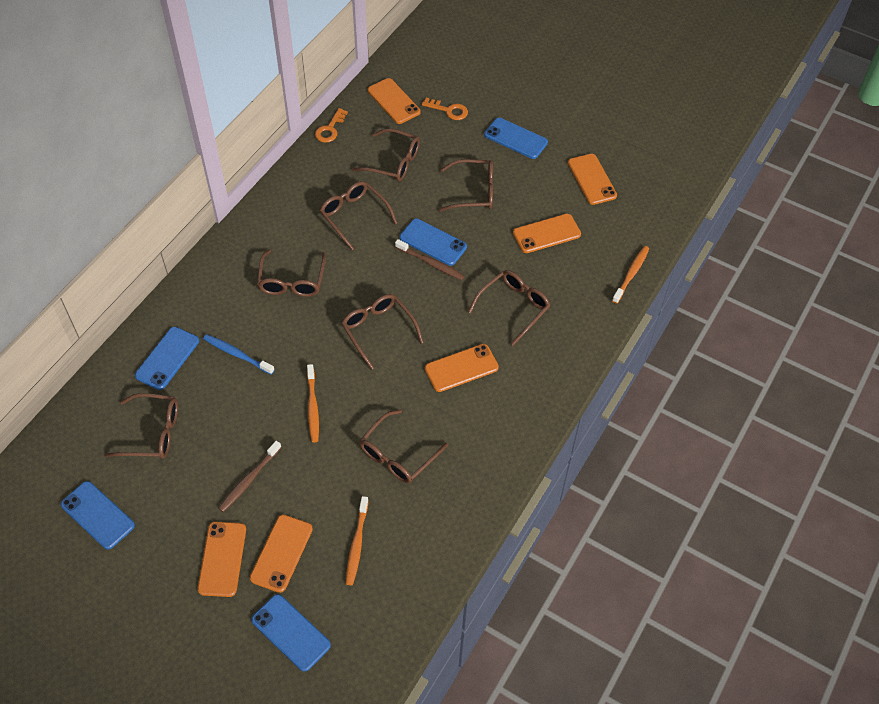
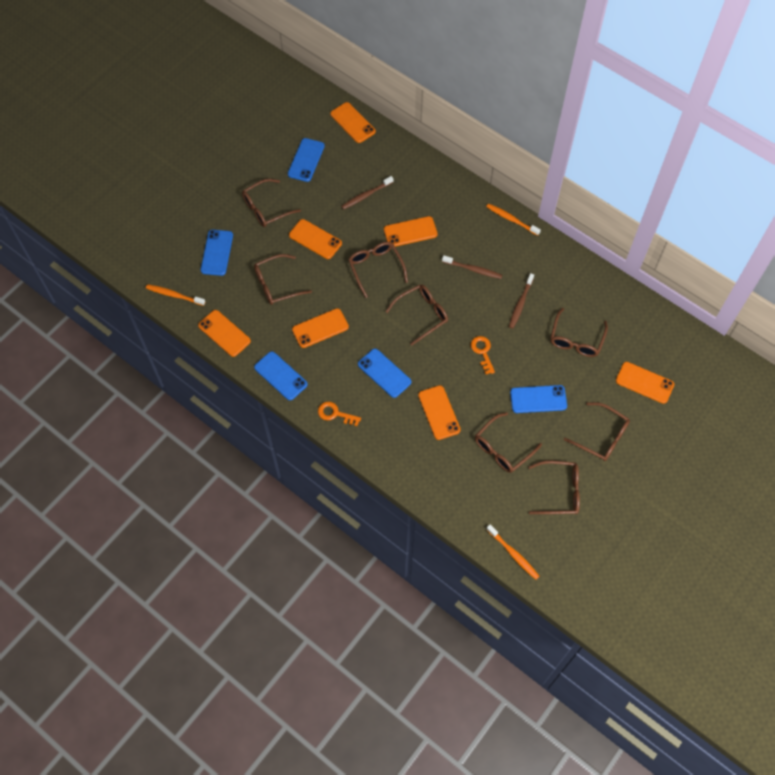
blue toothbrush: 1 -> 0
brown toothbrush: 2 -> 3
orange phone: 6 -> 7

